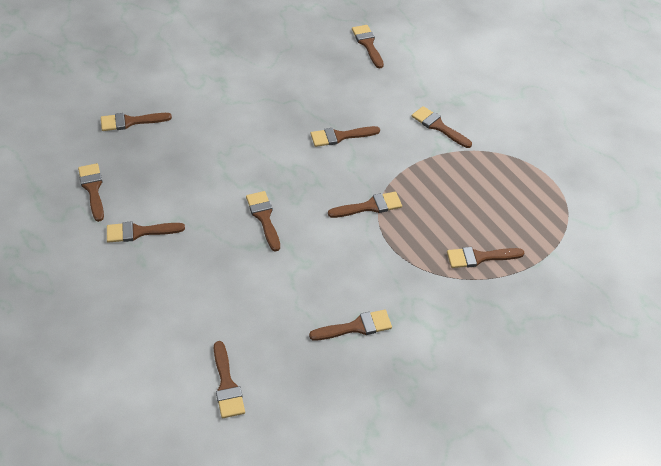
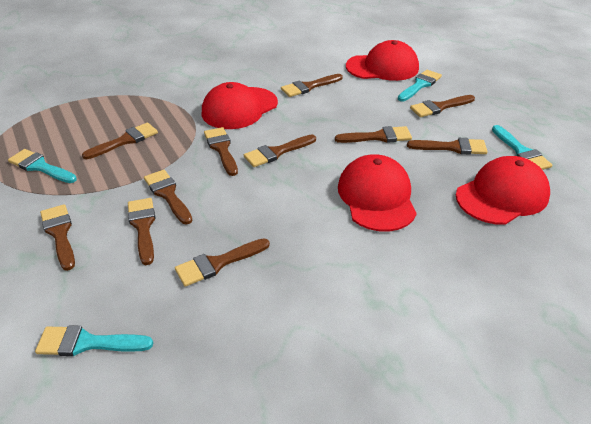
red cap: 0 -> 4
turquoise brush: 0 -> 4

